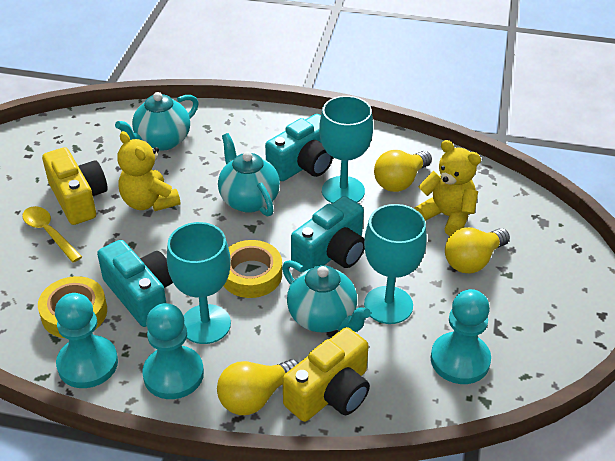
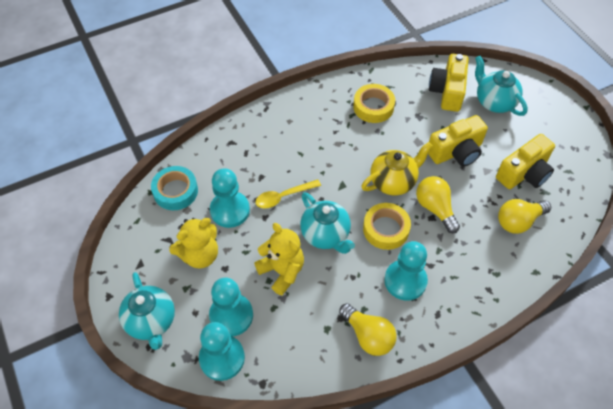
turquoise camera: 3 -> 0
turquoise goblet: 3 -> 0
turquoise pawn: 3 -> 4
turquoise tape: 0 -> 1
yellow camera: 2 -> 3
yellow teapot: 0 -> 1

